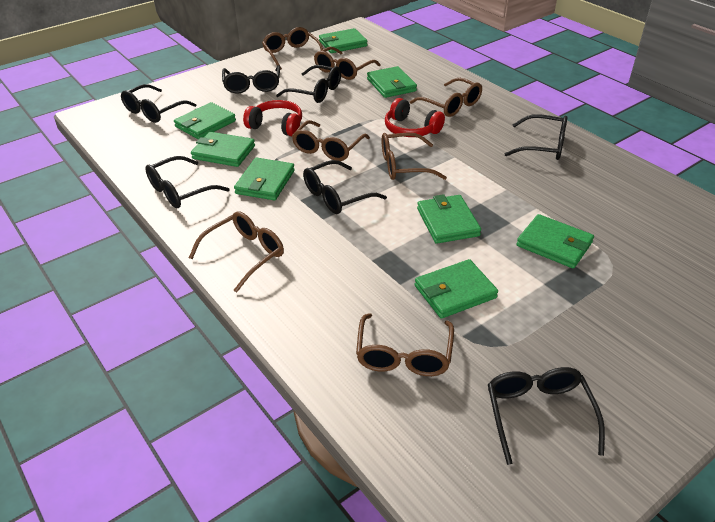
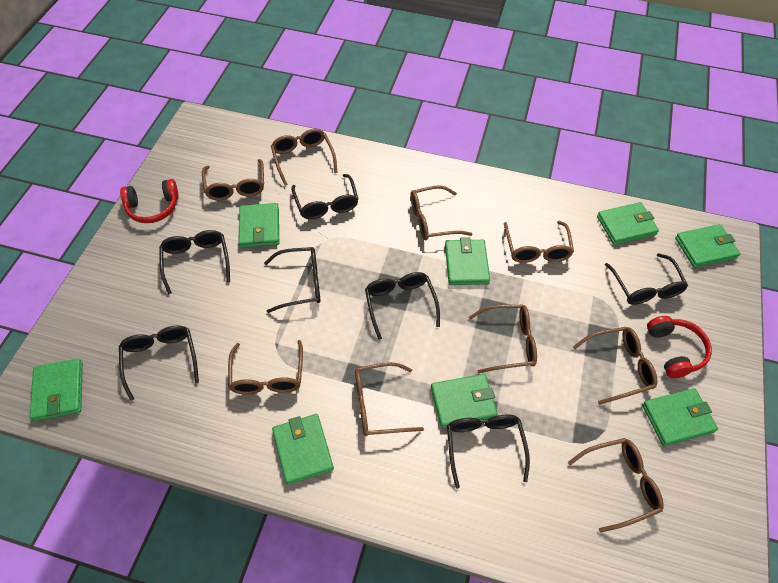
brown glasses: 7 -> 9

